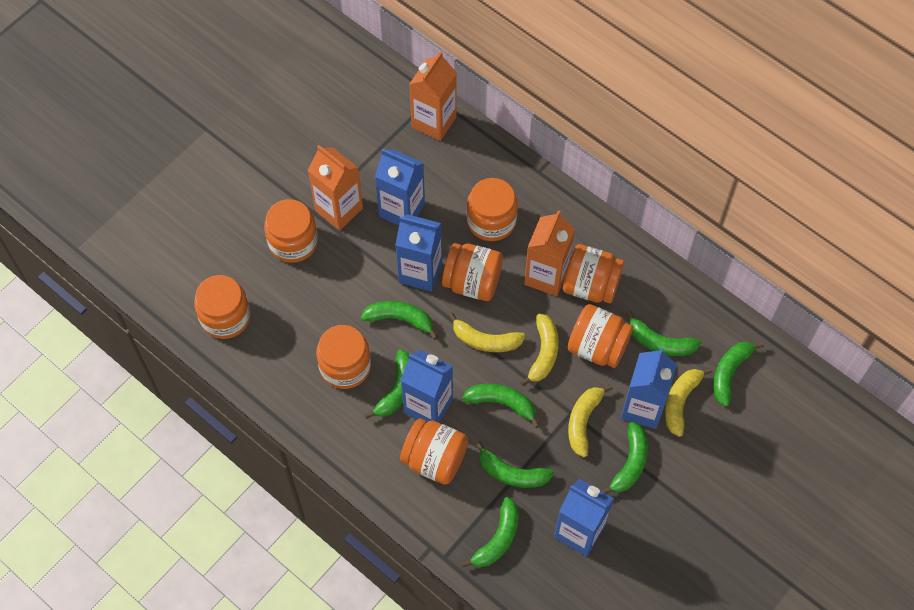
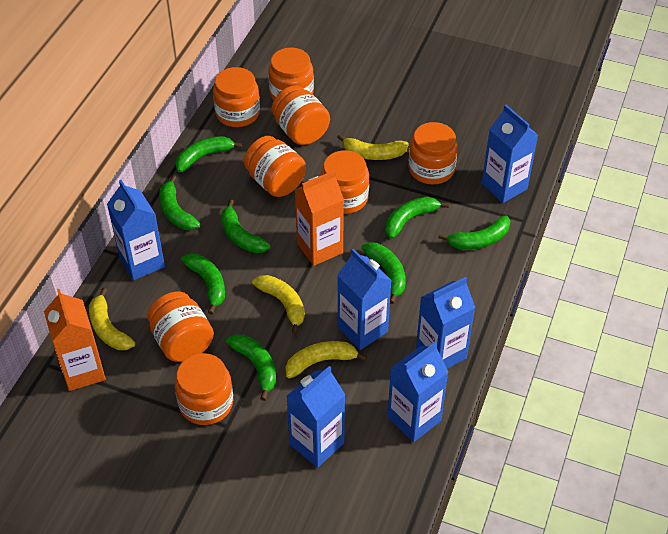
blue carton: 5 -> 6
orange carton: 3 -> 2

